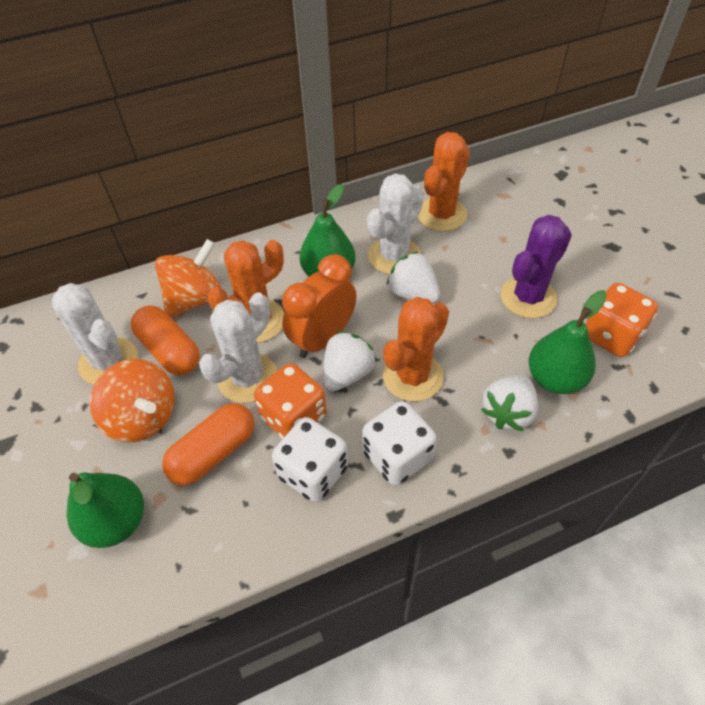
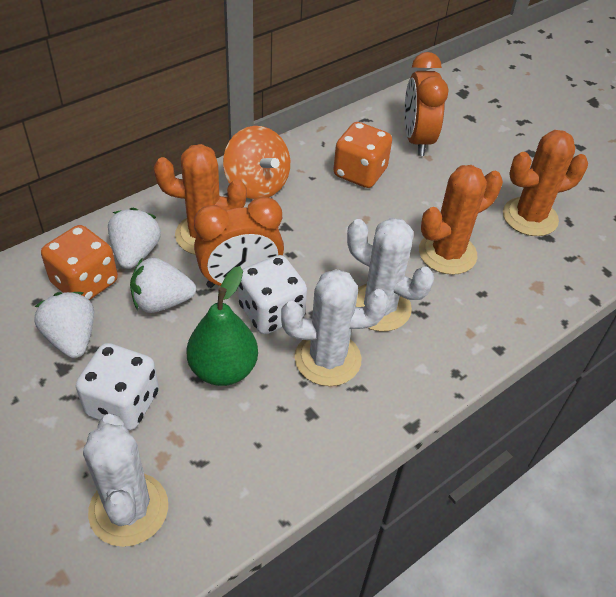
green pear: 3 -> 1
orange capsule: 2 -> 0
orange clock: 1 -> 2
orange spinning top: 2 -> 1
purple cactus: 1 -> 0

